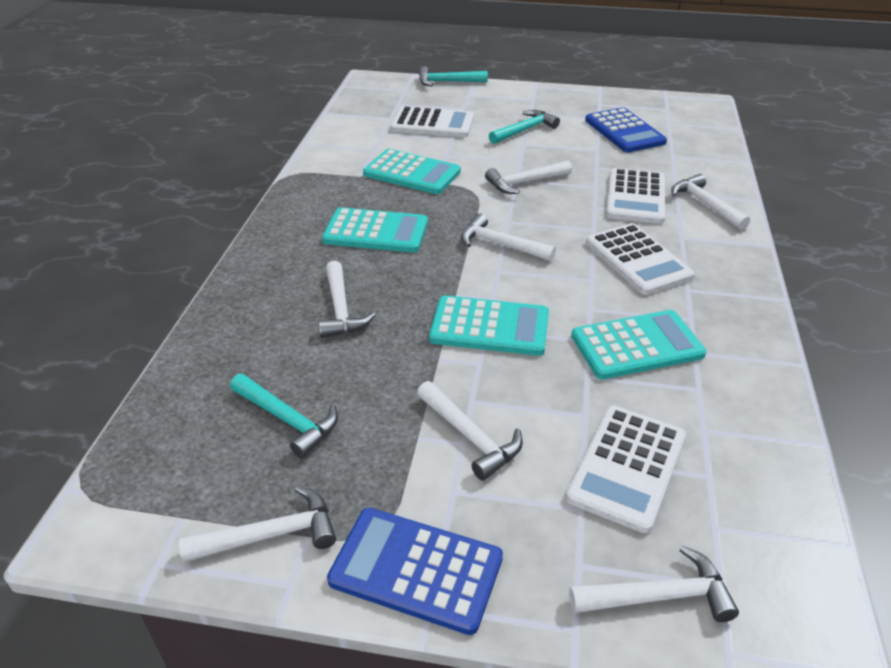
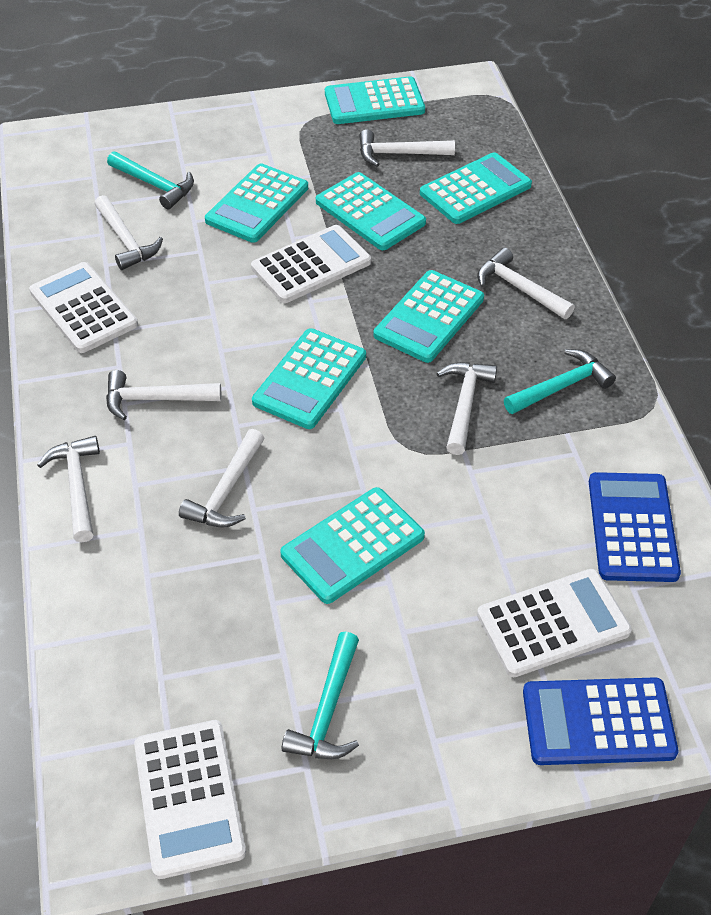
turquoise calculator: 4 -> 7

